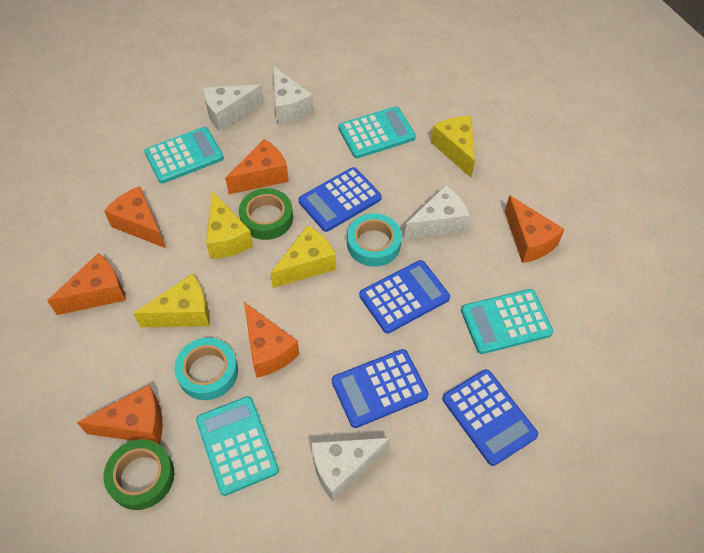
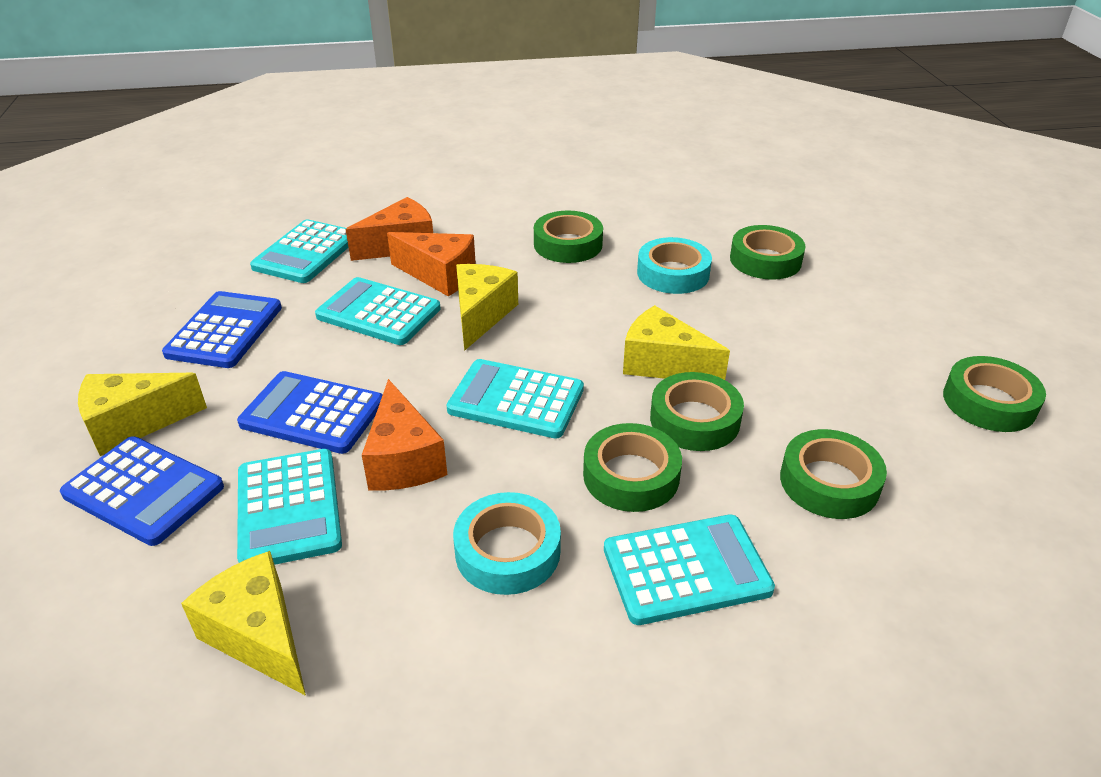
blue calculator: 4 -> 3
green tape: 2 -> 6
orange cheese: 6 -> 3
turquoise calculator: 4 -> 5
white cheese: 4 -> 0

